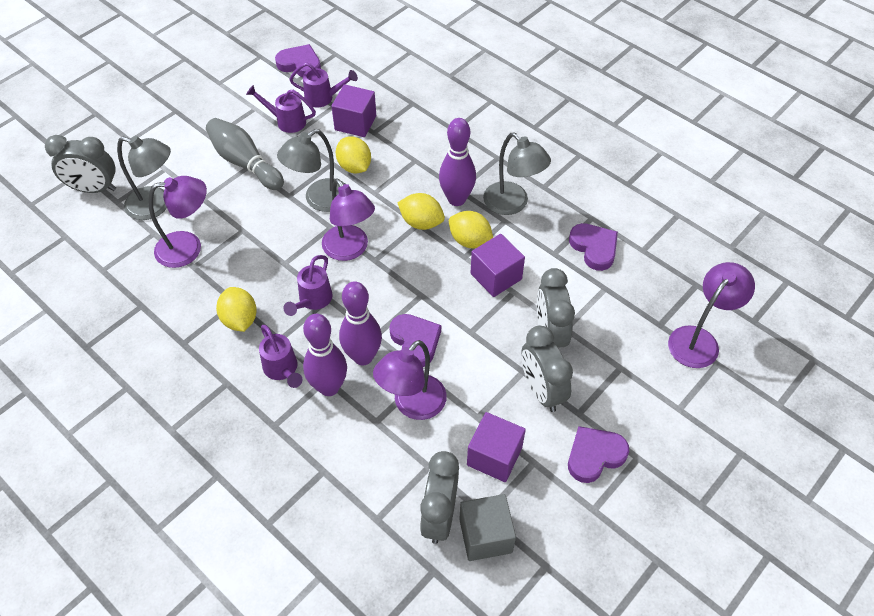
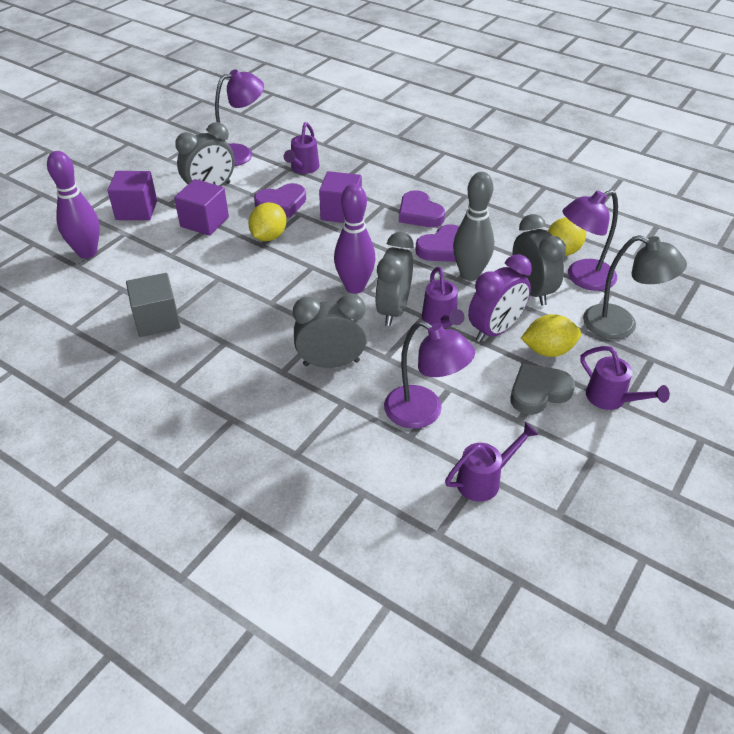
grey heart: 0 -> 1
grey lamp: 3 -> 1
purple bowling pin: 3 -> 2
purple clock: 0 -> 1
purple heart: 4 -> 3
purple lamp: 4 -> 3
yellow lemon: 4 -> 3

